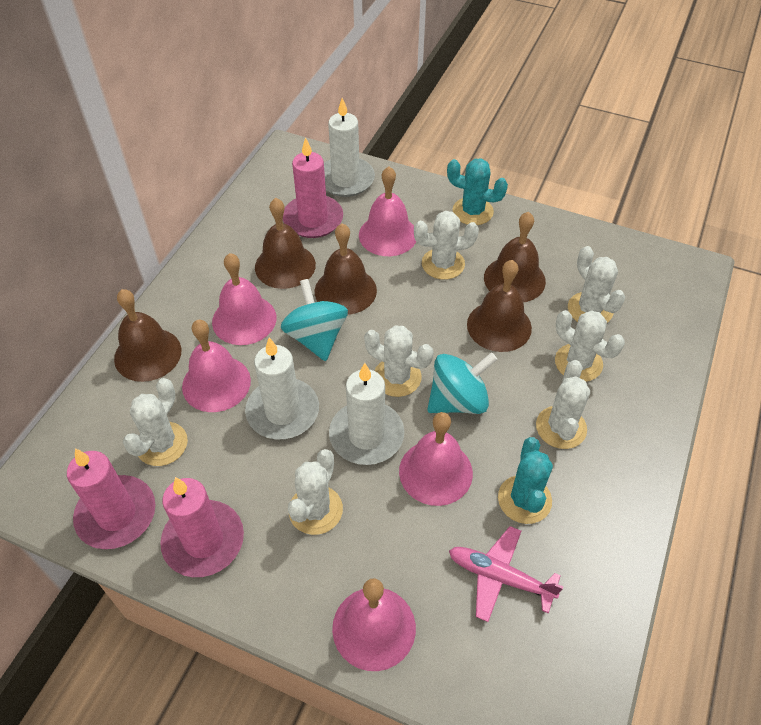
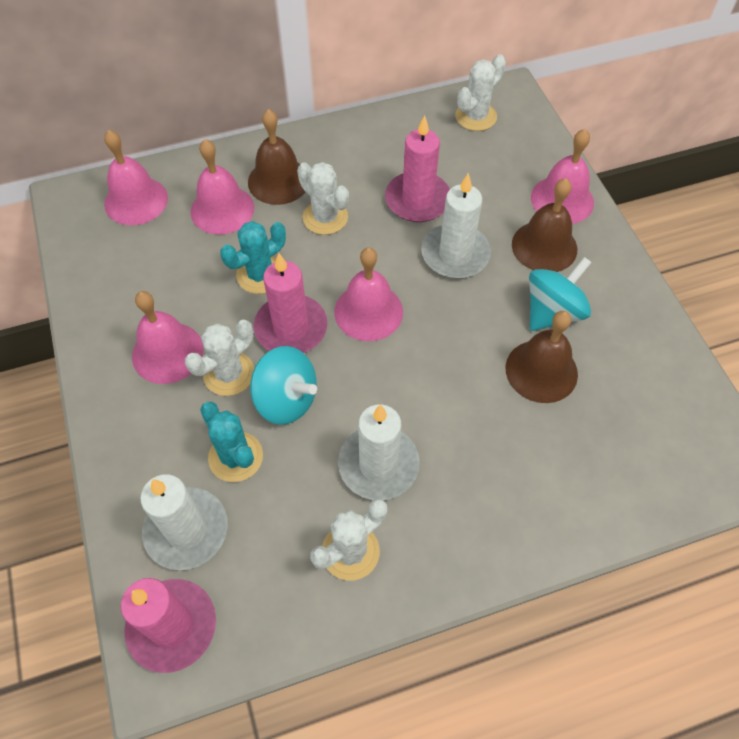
brown bell: 5 -> 3
pink plane: 1 -> 0
white cactus: 7 -> 4

